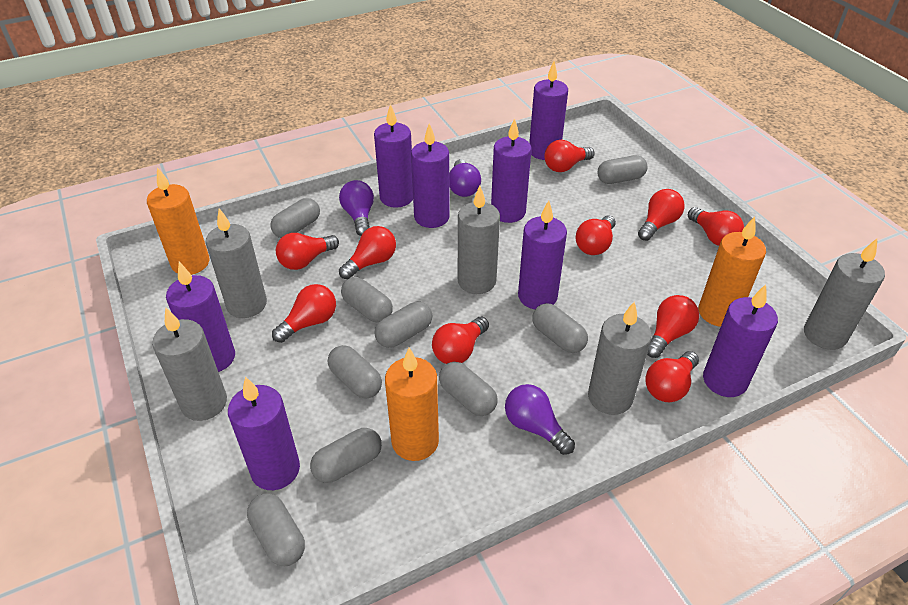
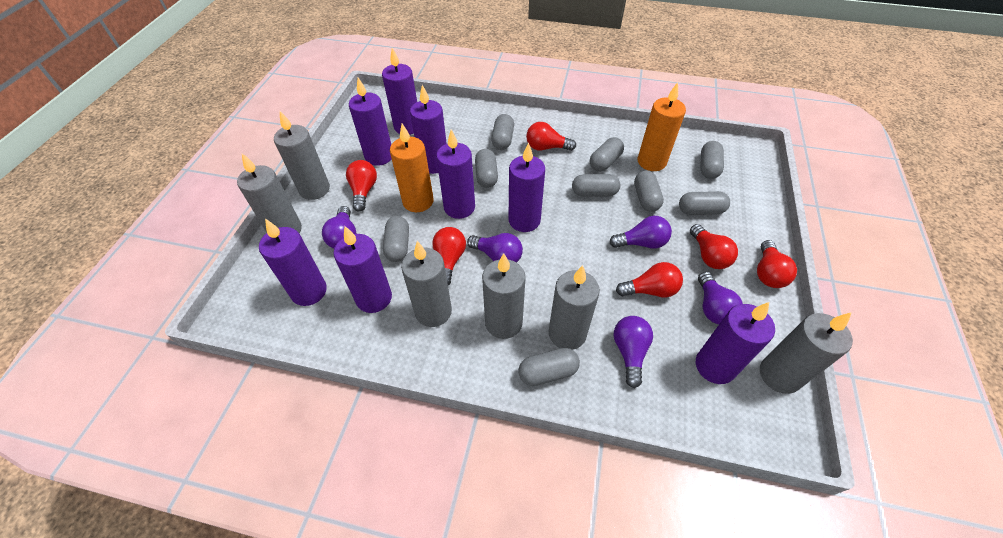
grey candle: 5 -> 6
orange candle: 3 -> 2
purple light bulb: 3 -> 5
red light bulb: 10 -> 6

